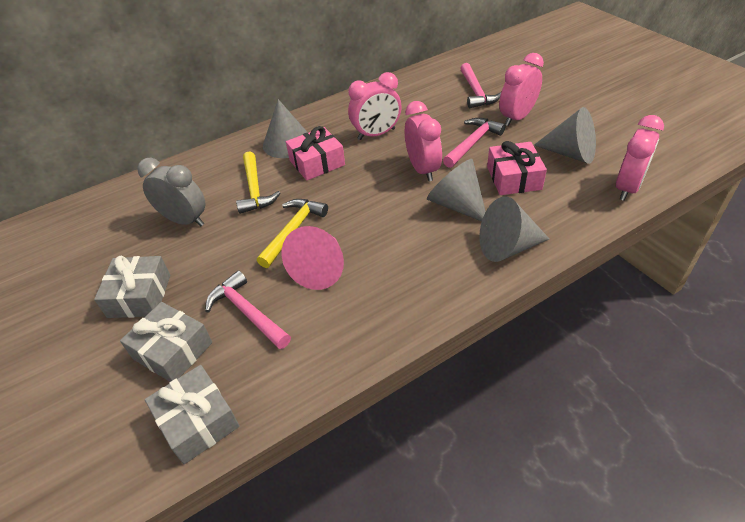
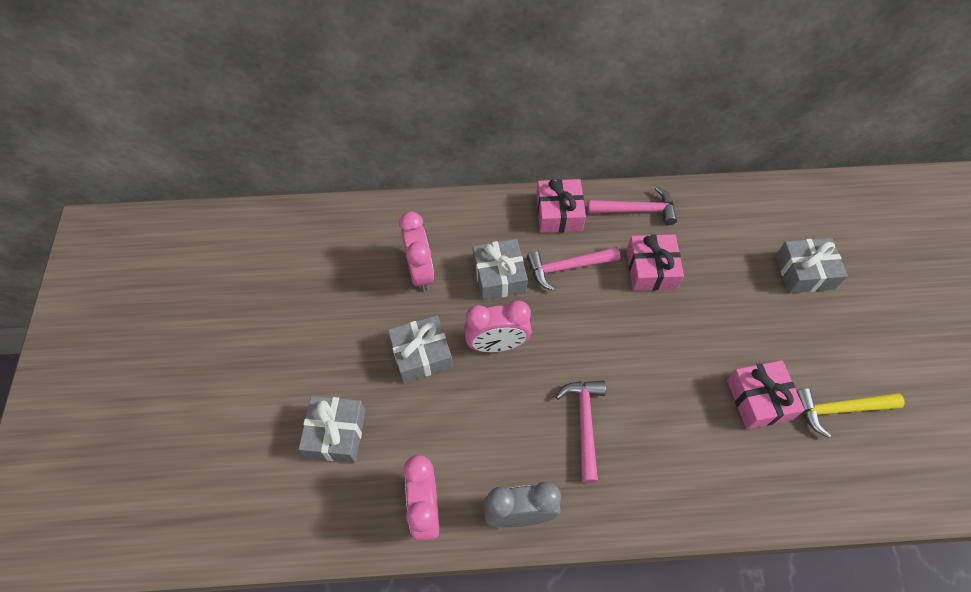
grey cone: 4 -> 0
grey gift: 3 -> 4
pink clock: 4 -> 3
pink cone: 1 -> 0
pink gift: 2 -> 3
yellow hammer: 2 -> 1

